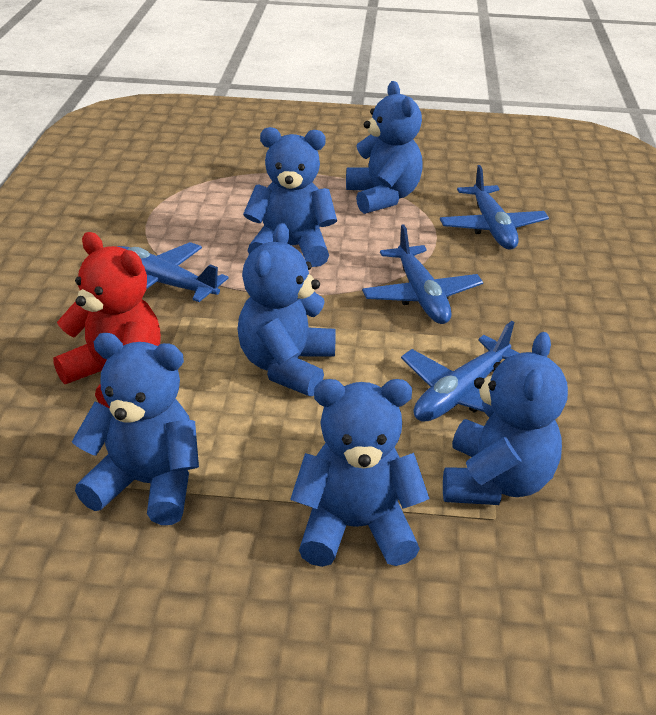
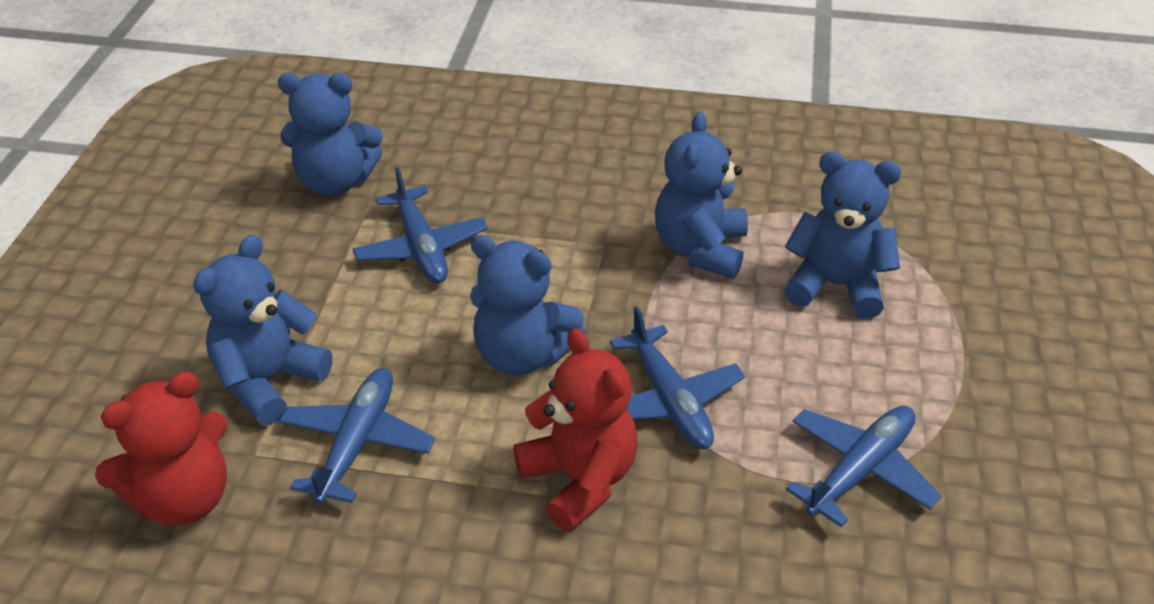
blue teddy bear: 6 -> 5
red teddy bear: 1 -> 2

